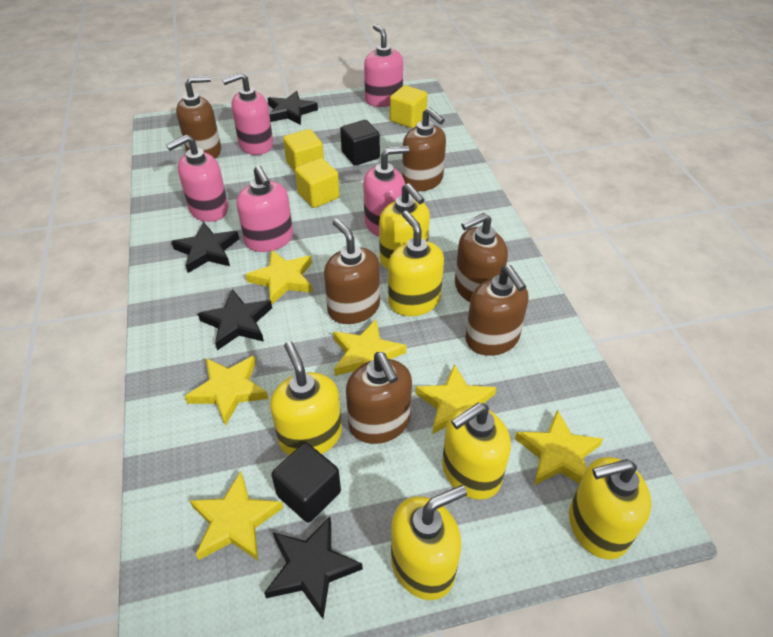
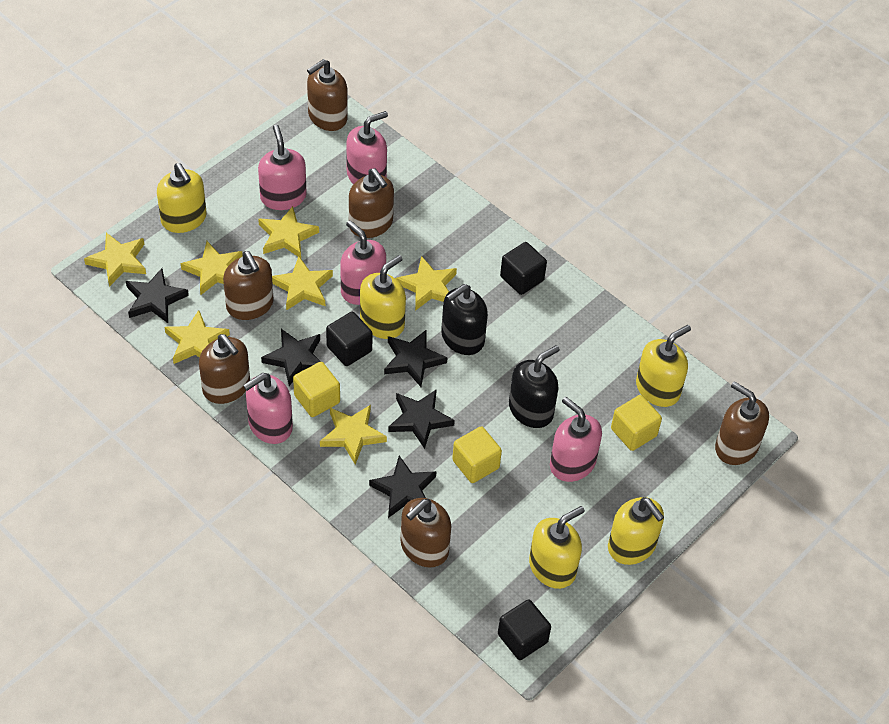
black cube: 2 -> 3
black soap dispenser: 0 -> 2
black star: 4 -> 5
yellow soap dispenser: 6 -> 5
yellow star: 6 -> 7

